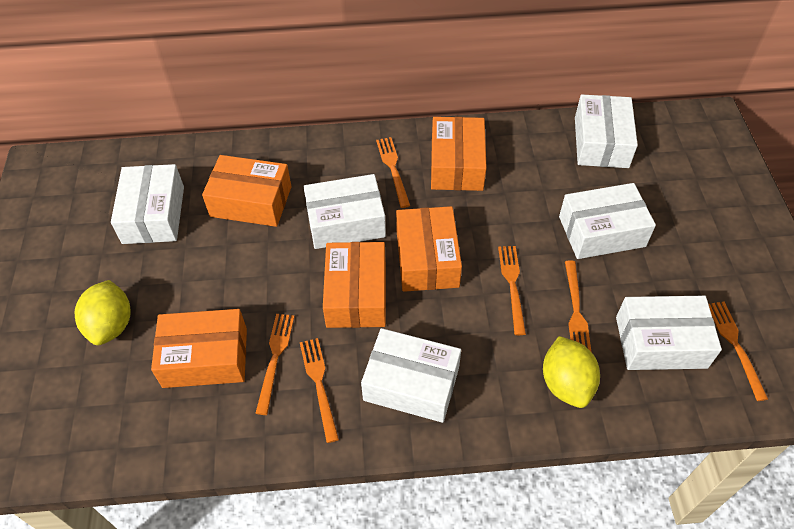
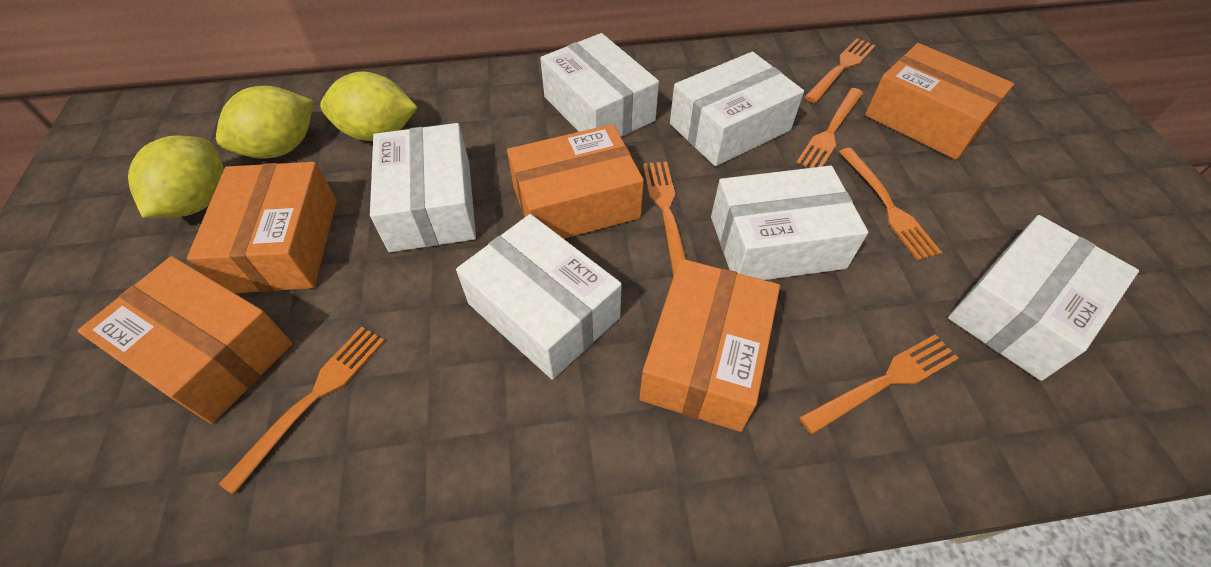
yellow lemon: 2 -> 3

